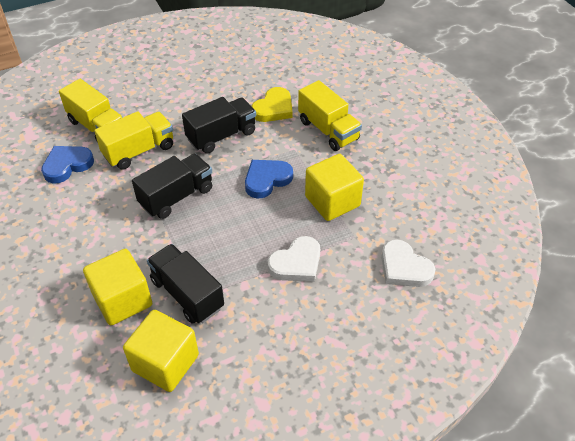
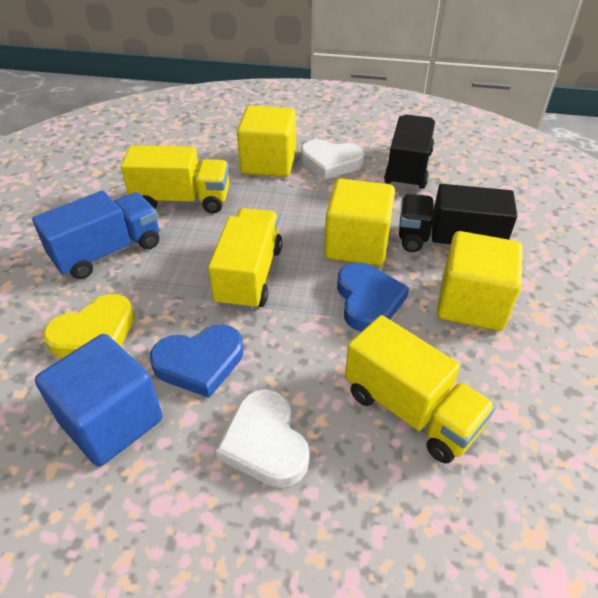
black truck: 3 -> 2
blue cube: 0 -> 1
blue truck: 0 -> 1

